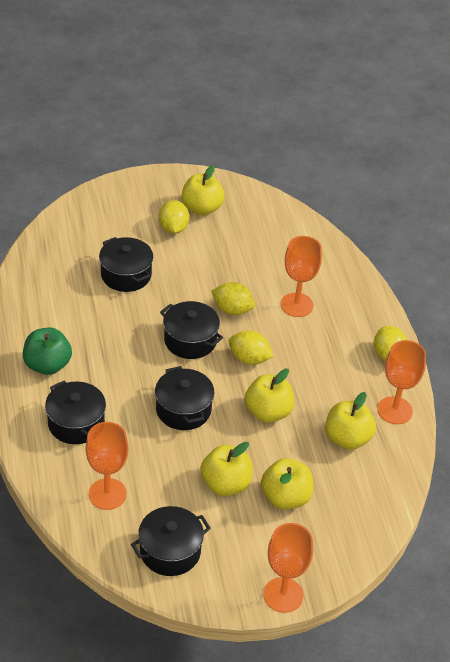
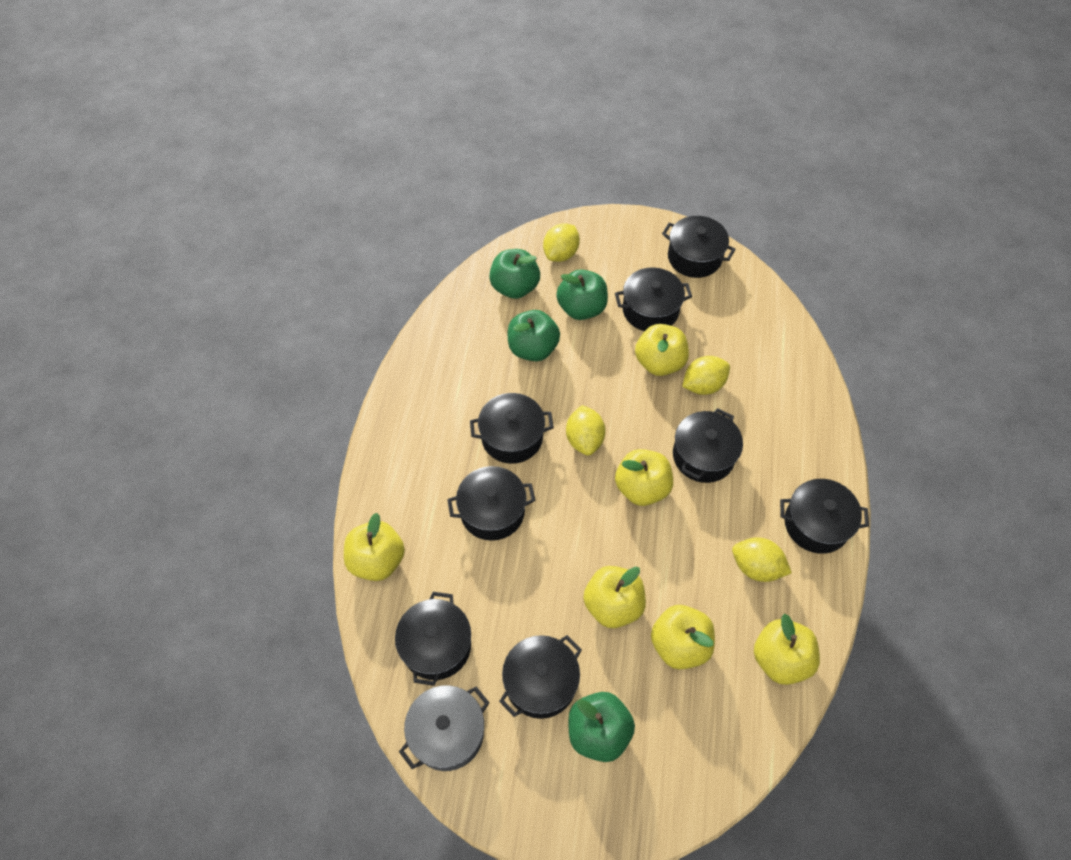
black pot: 5 -> 8
green apple: 1 -> 4
grey pot: 0 -> 1
orange goblet: 4 -> 0
yellow apple: 5 -> 6

